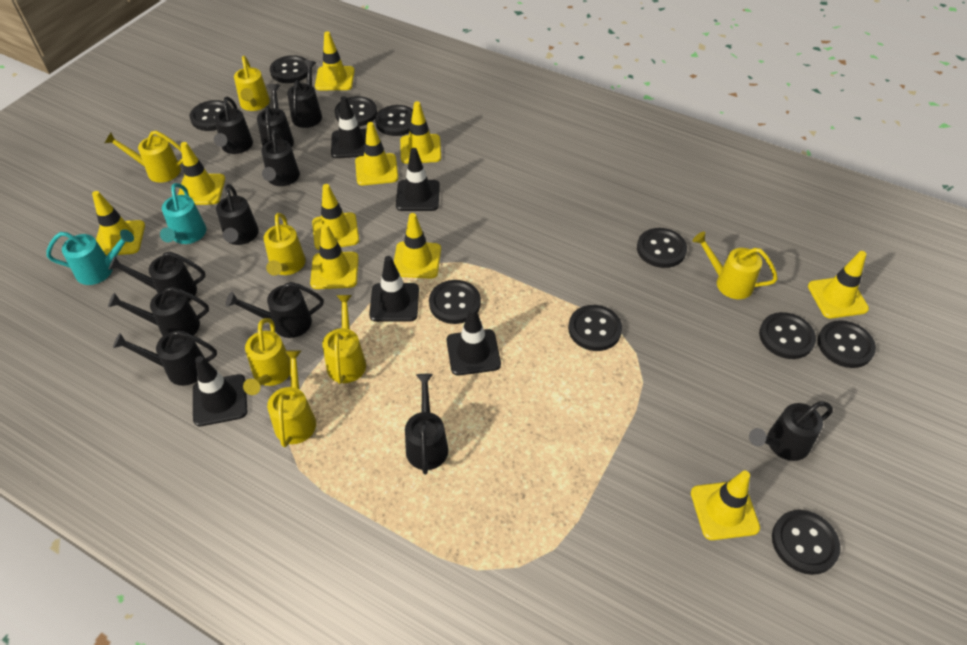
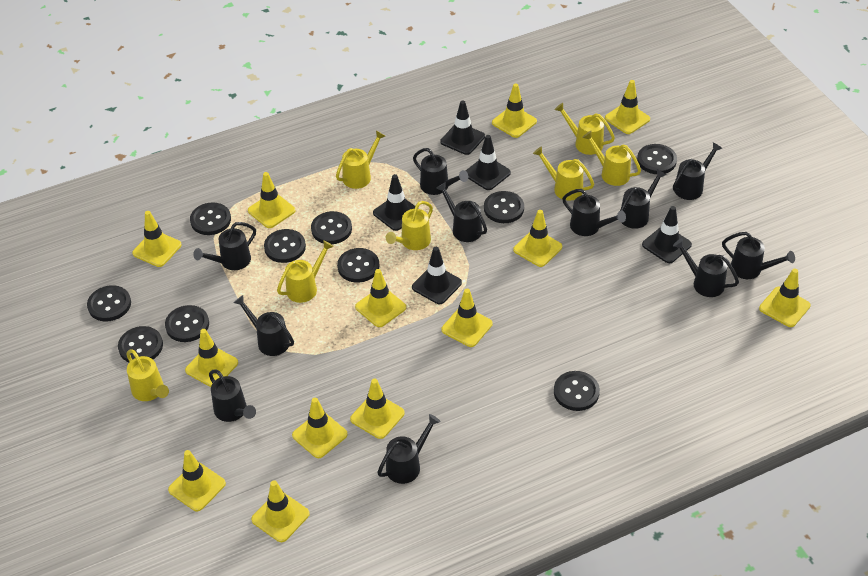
turquoise watering can: 2 -> 0
yellow traffic cone: 10 -> 13

